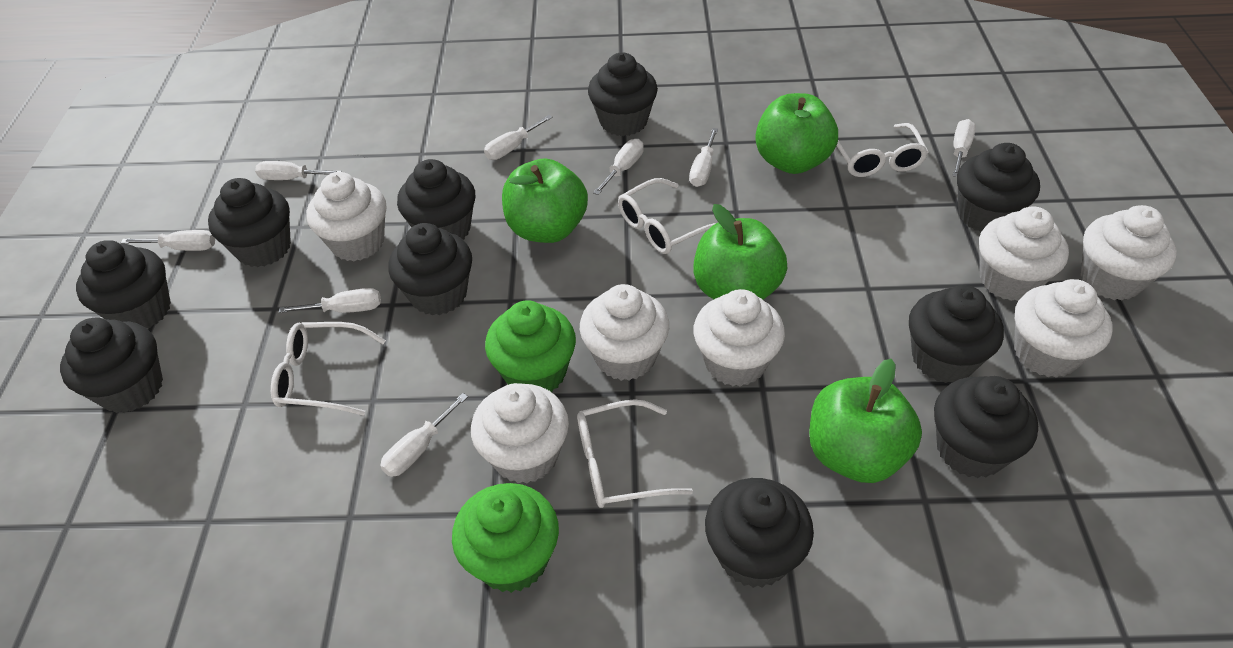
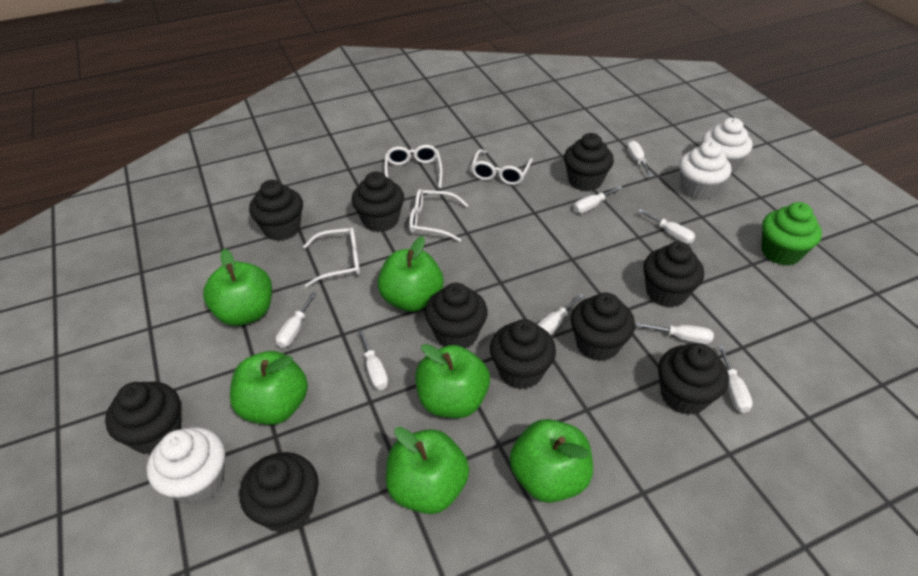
green apple: 4 -> 6
green cupcake: 2 -> 1
white cupcake: 7 -> 3

